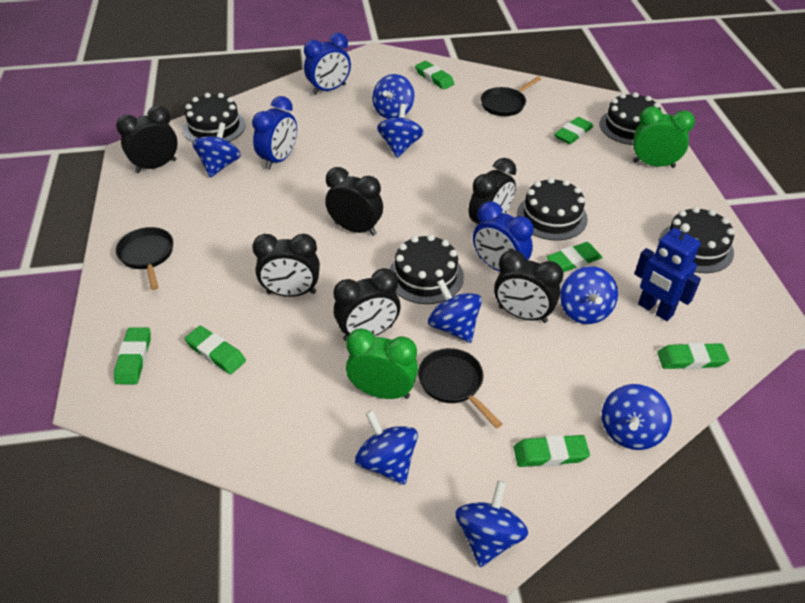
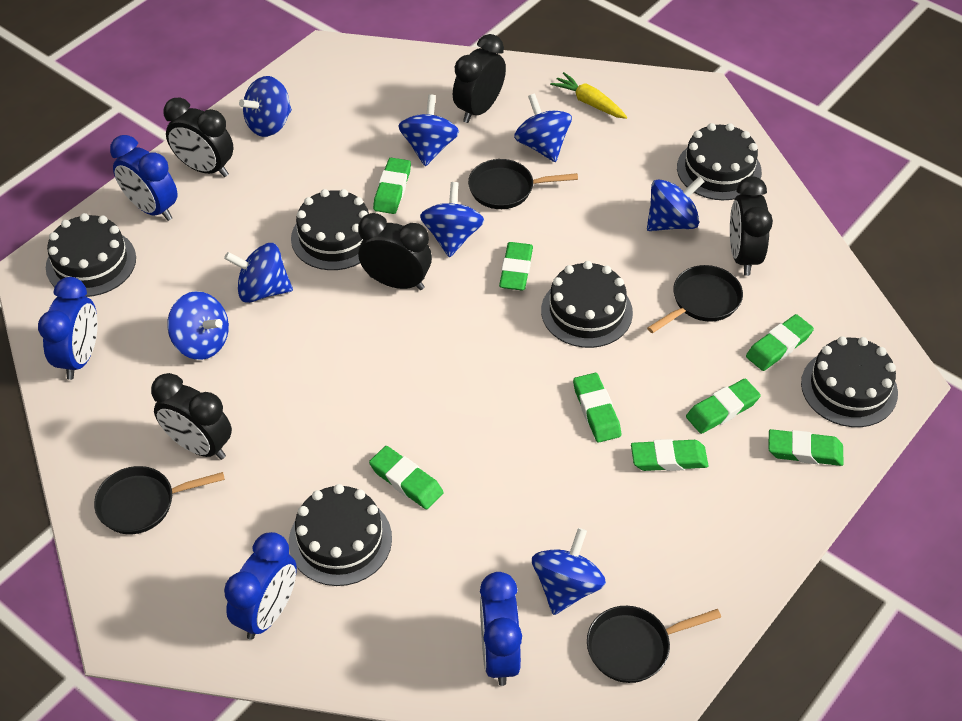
black cake: 5 -> 6
black clock: 6 -> 5
black pan: 3 -> 4
blue clock: 3 -> 4
blue robot: 1 -> 0
green clock: 2 -> 0
green eraser: 7 -> 8
yellow carrot: 0 -> 1

